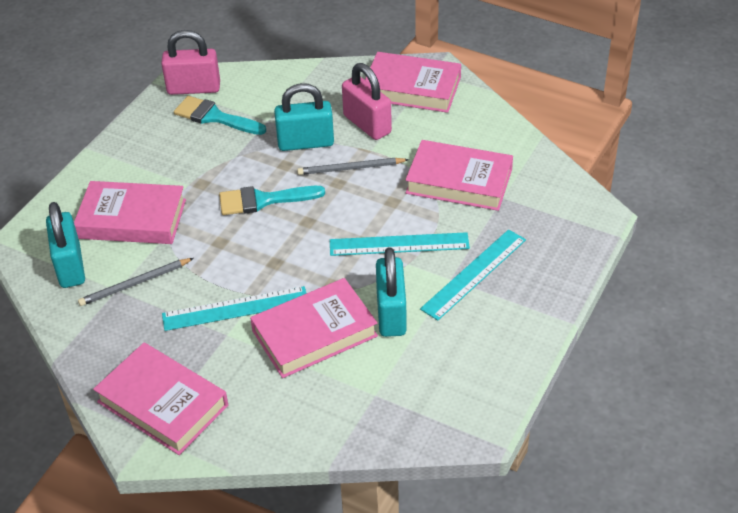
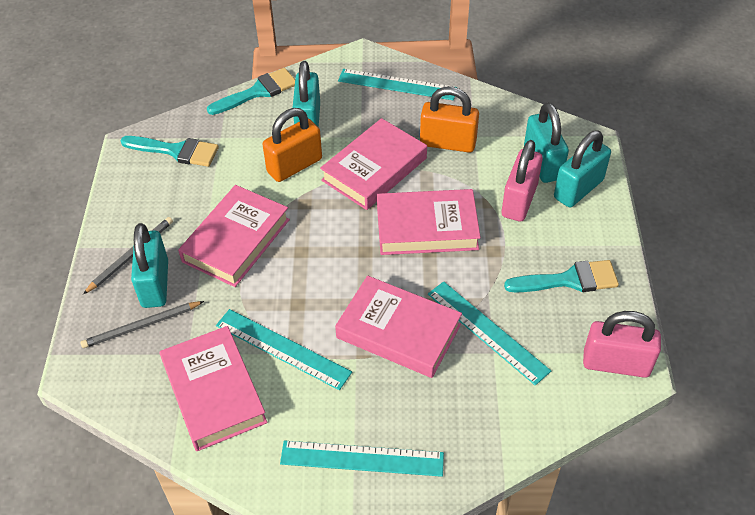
orange padlock: 0 -> 2
turquoise brush: 2 -> 3
turquoise padlock: 3 -> 4
turquoise ruler: 3 -> 4

